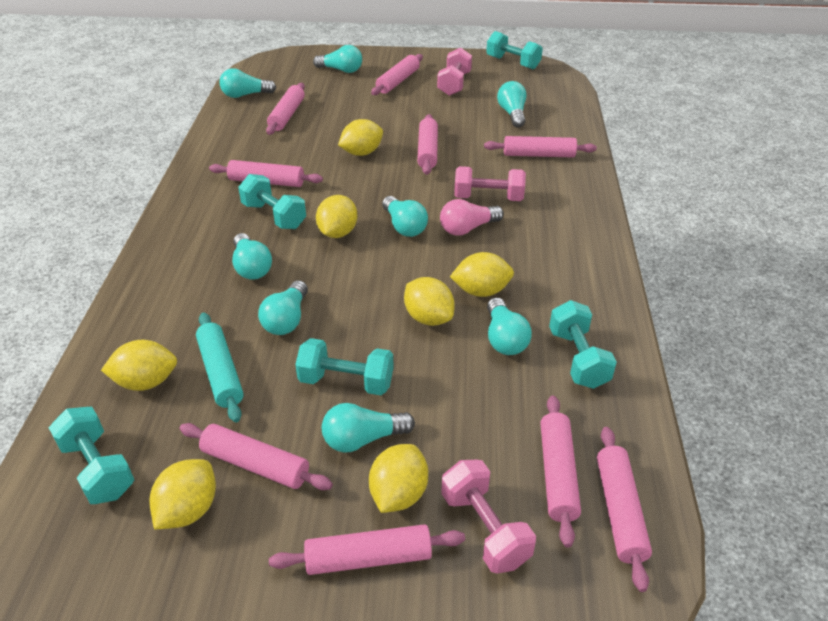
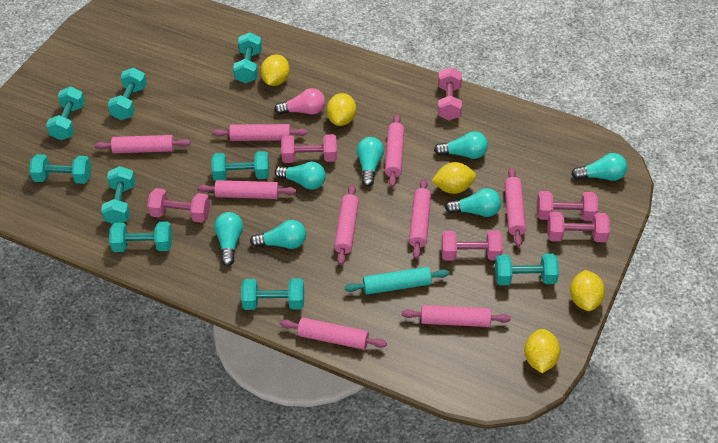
pink dumbbell: 3 -> 6
turquoise dumbbell: 5 -> 9
turquoise light bulb: 8 -> 7
yellow lemon: 7 -> 5

